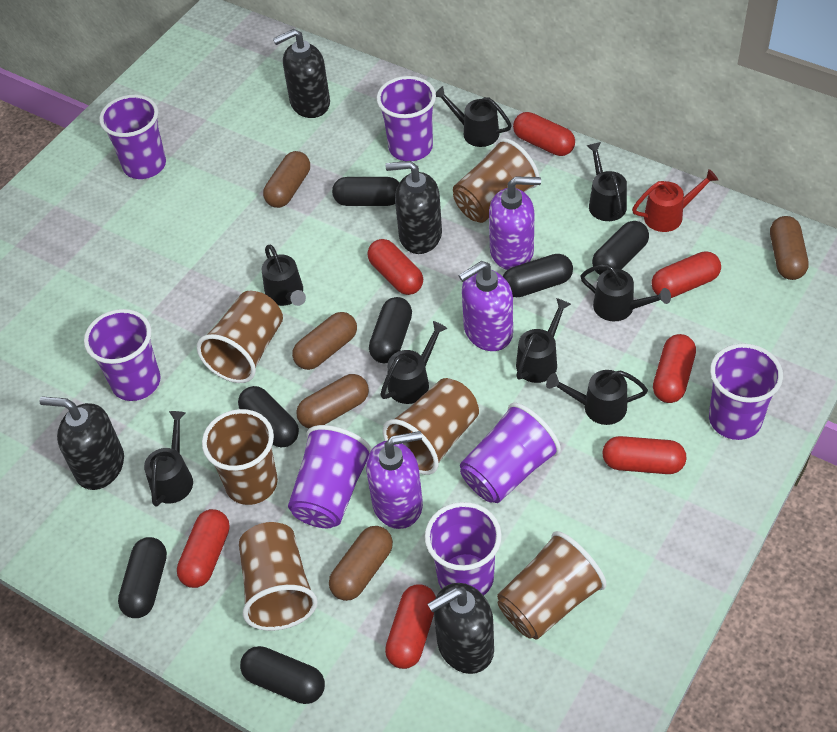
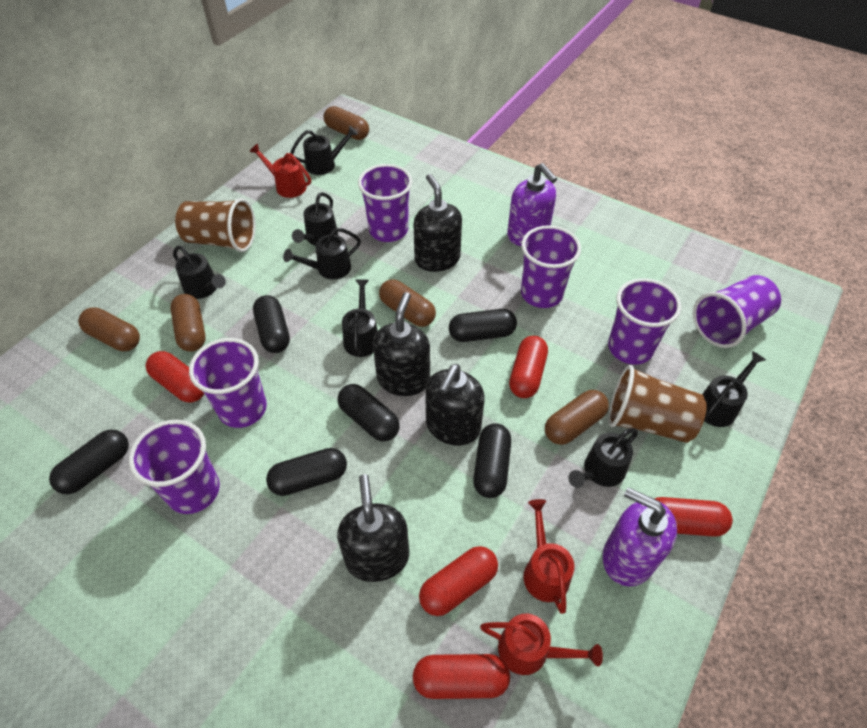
black capsule: 7 -> 6
black watering can: 8 -> 7
brown cup: 6 -> 2
purple cup: 7 -> 6
purple soap dispenser: 3 -> 2
red capsule: 7 -> 5
red watering can: 1 -> 3

